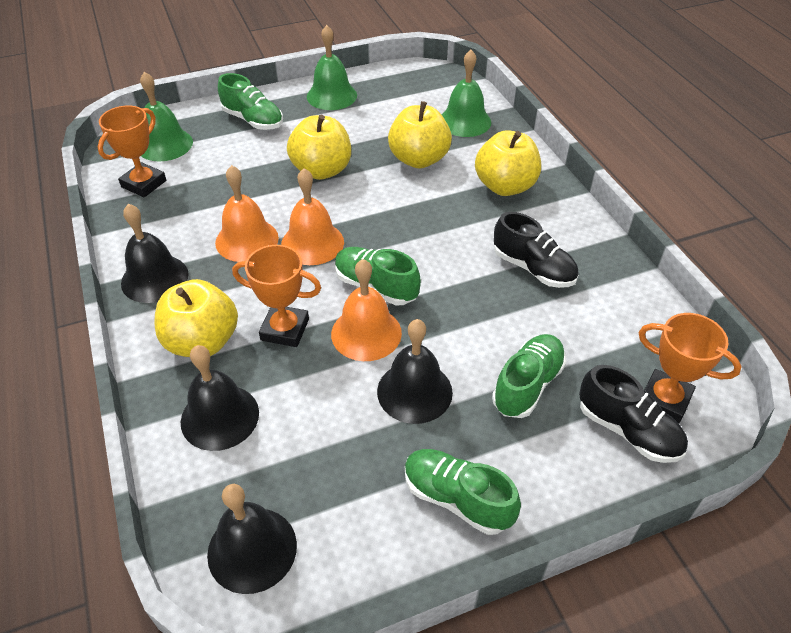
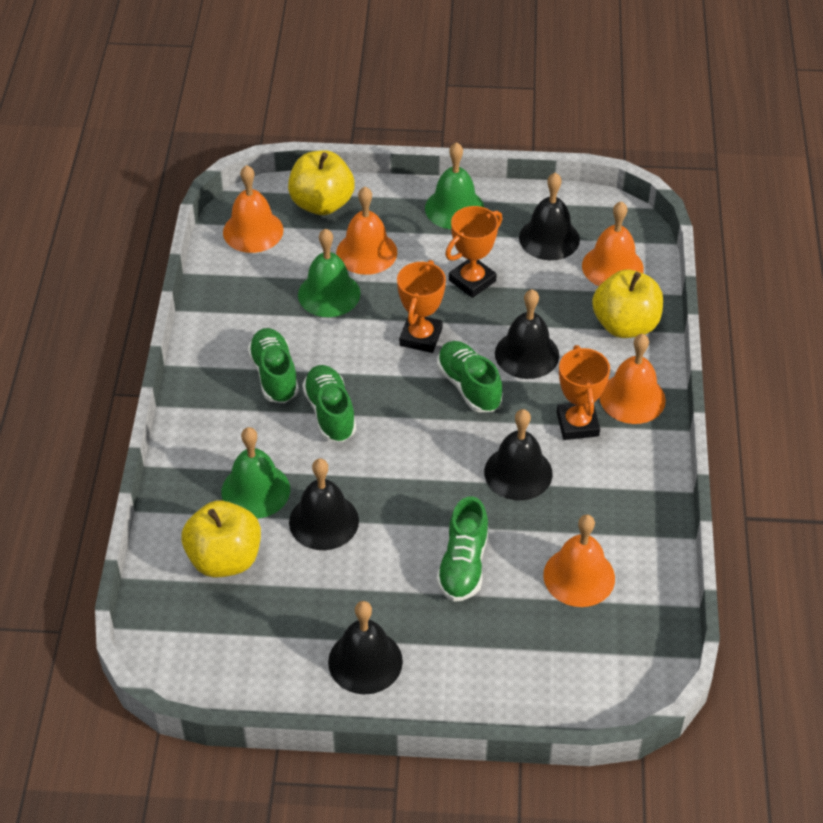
black bell: 4 -> 5
black shoe: 2 -> 0
orange bell: 3 -> 5
yellow apple: 4 -> 3

